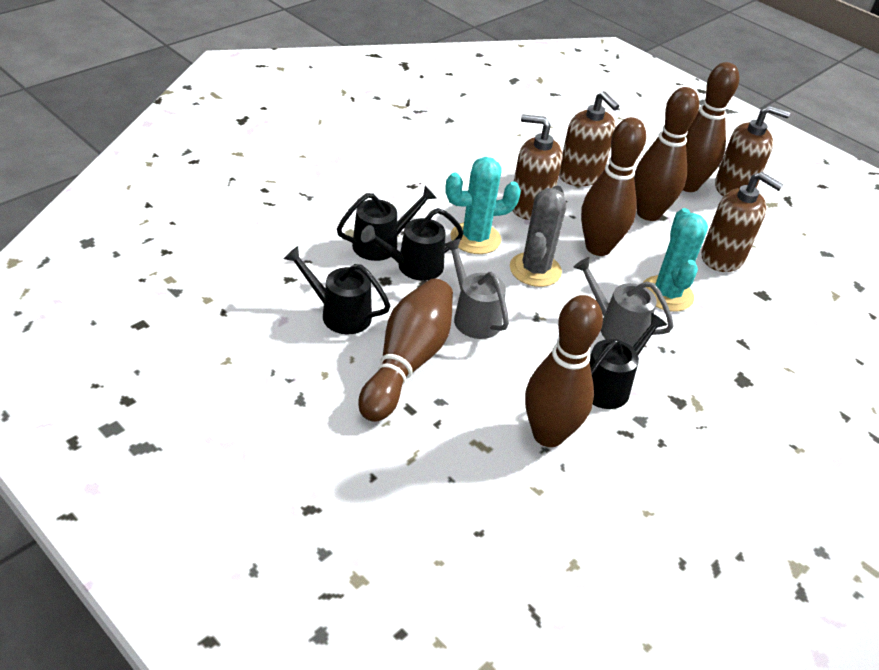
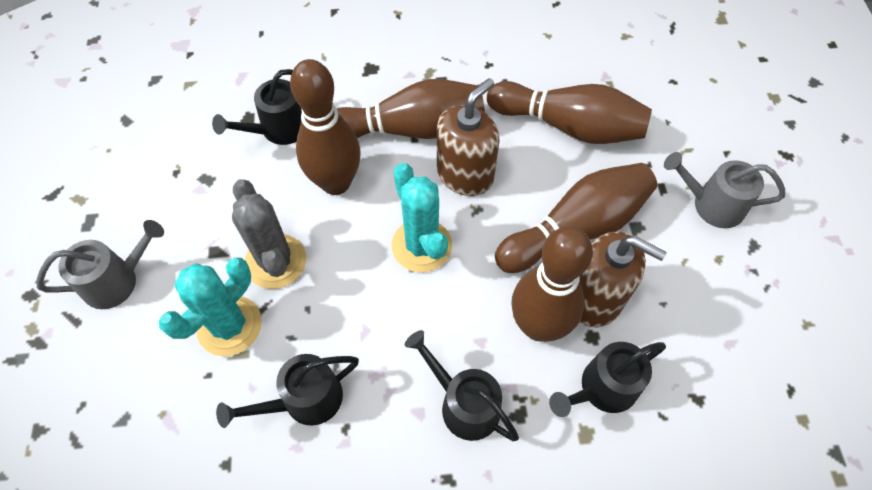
brown soap dispenser: 4 -> 2

